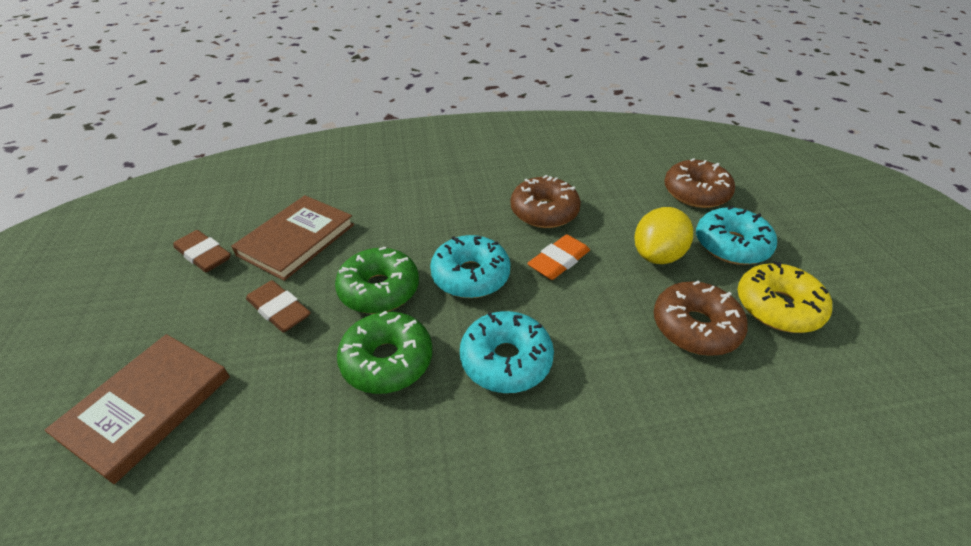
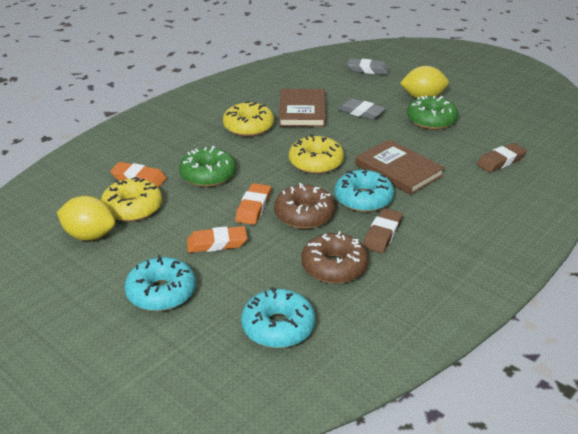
brown donut: 3 -> 2
grey eraser: 0 -> 2
orange eraser: 1 -> 3
yellow donut: 1 -> 3
yellow lemon: 1 -> 2

